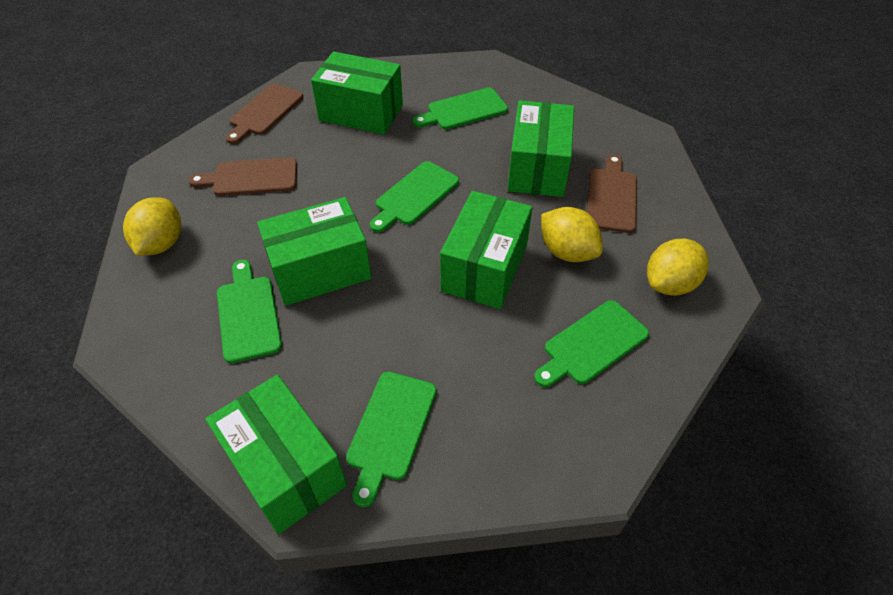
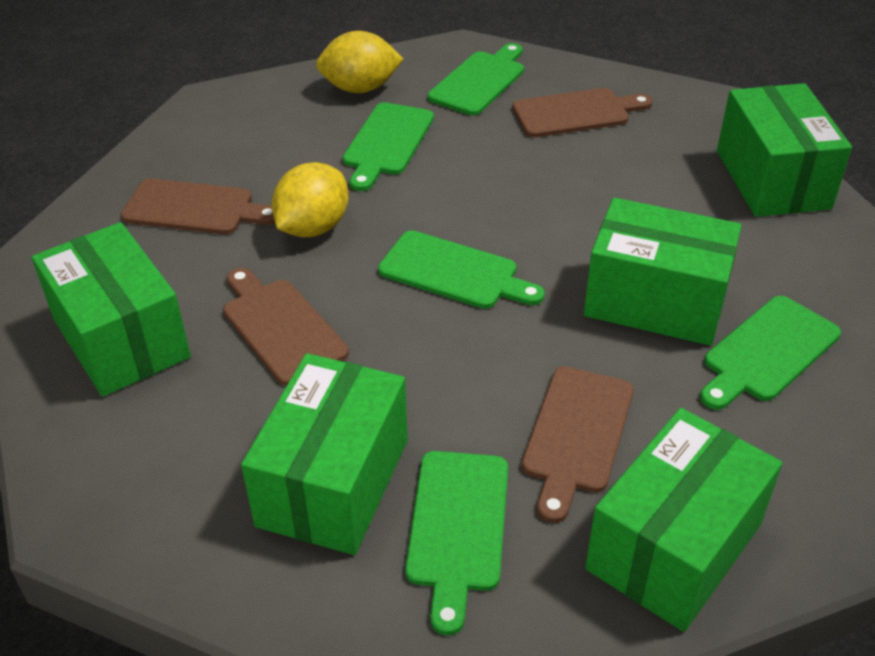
brown cutting board: 3 -> 4
yellow lemon: 3 -> 2

